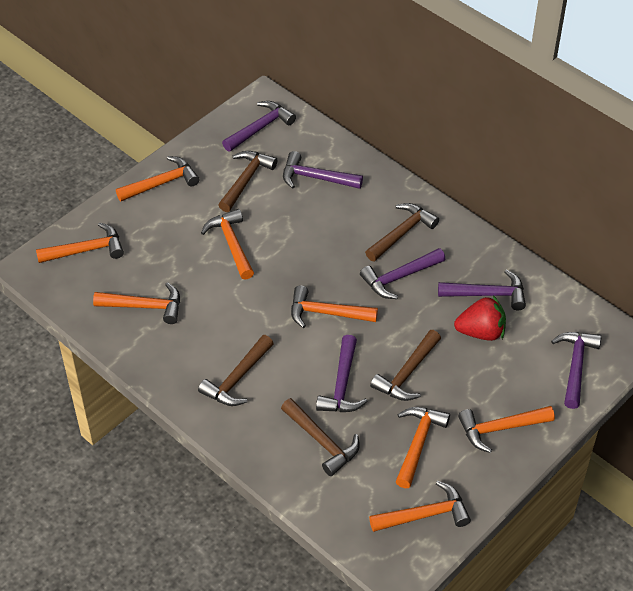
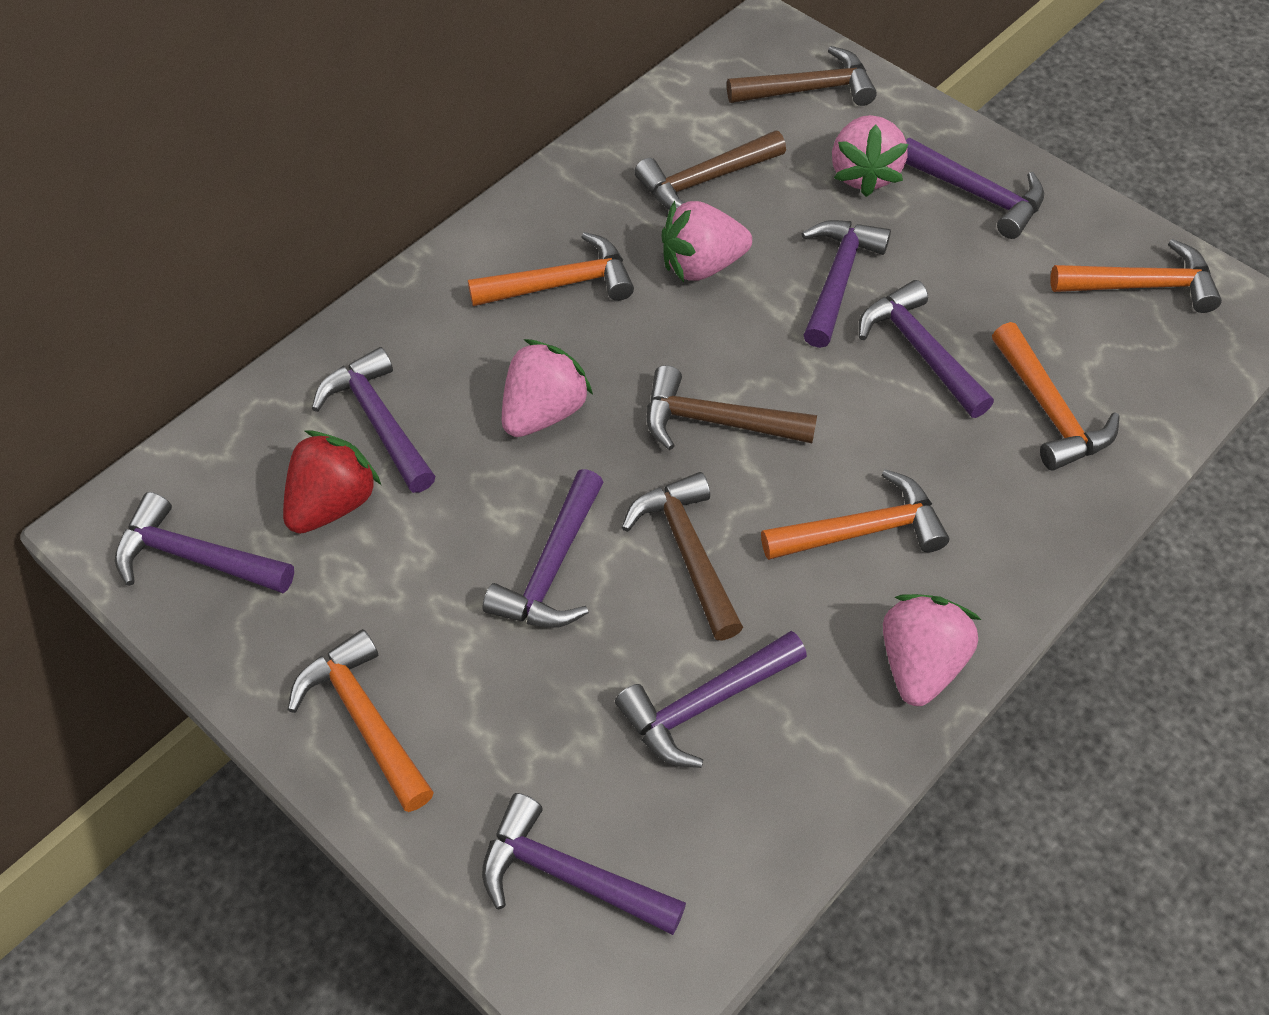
brown hammer: 5 -> 4
orange hammer: 8 -> 5
pink strawberry: 0 -> 4
purple hammer: 6 -> 8

